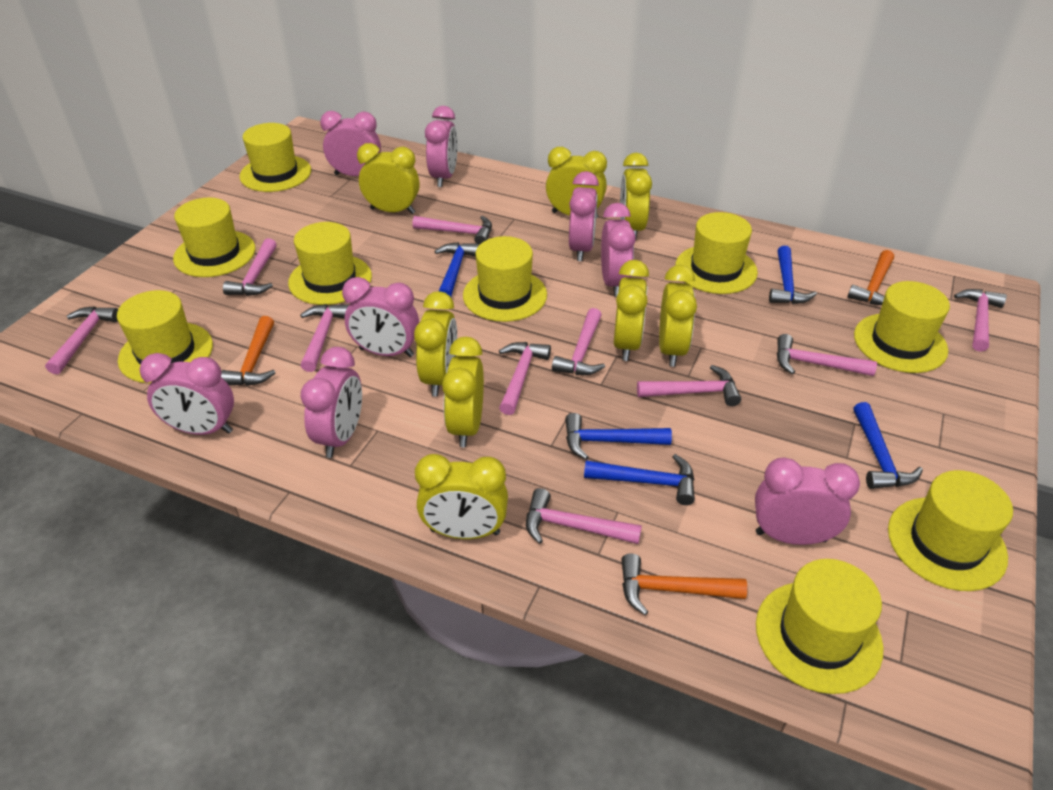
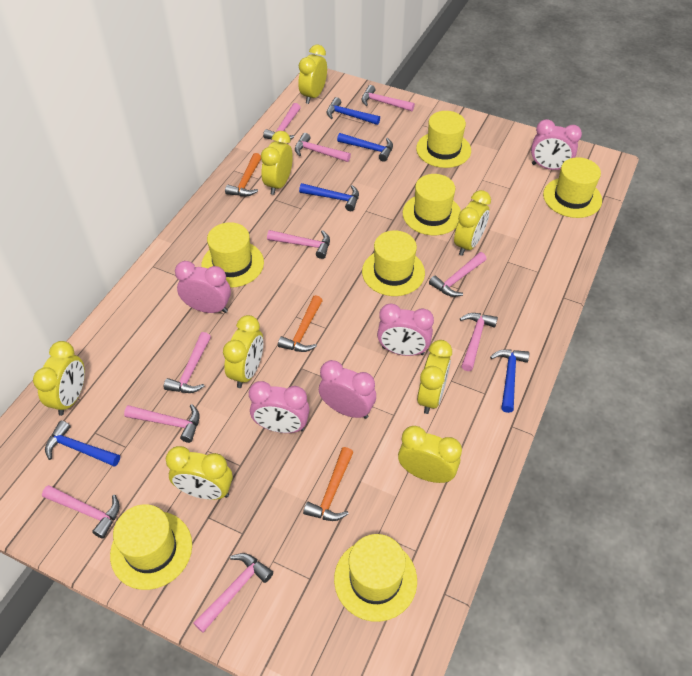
pink clock: 8 -> 5
yellow hat: 9 -> 7

